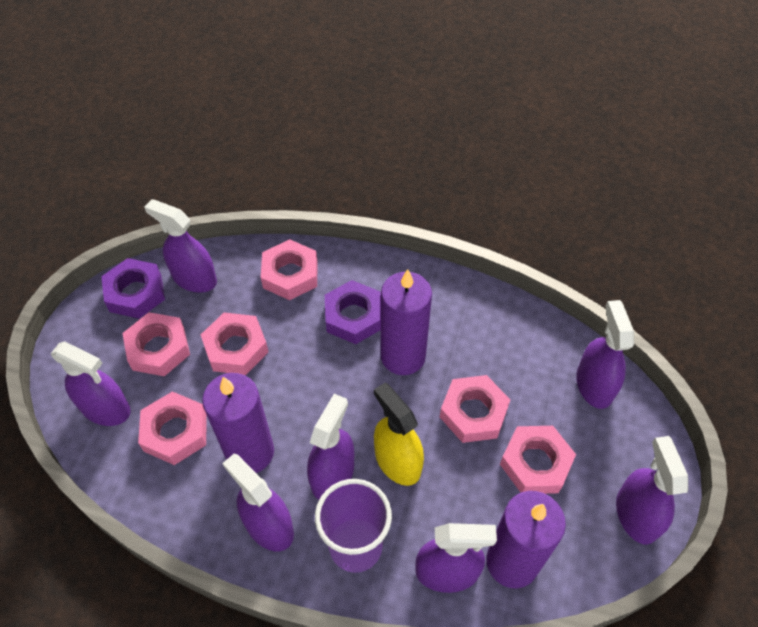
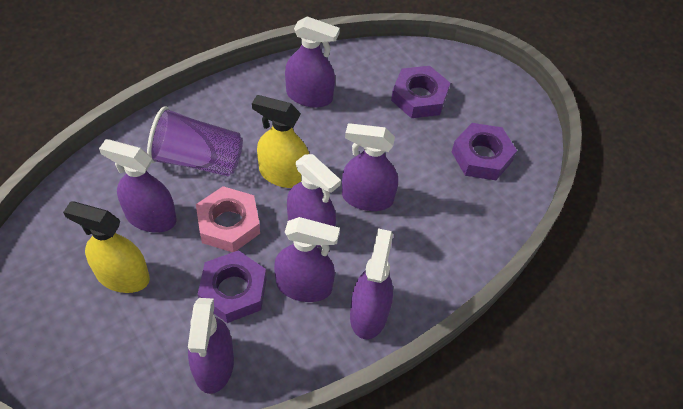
pink nut: 6 -> 1
purple candle: 3 -> 0
purple nut: 2 -> 3
yellow spray bottle: 1 -> 2

